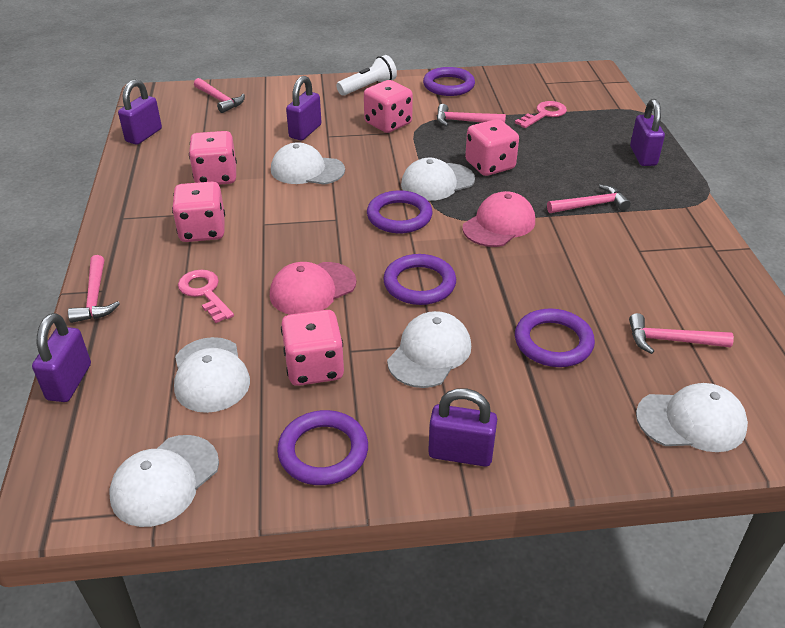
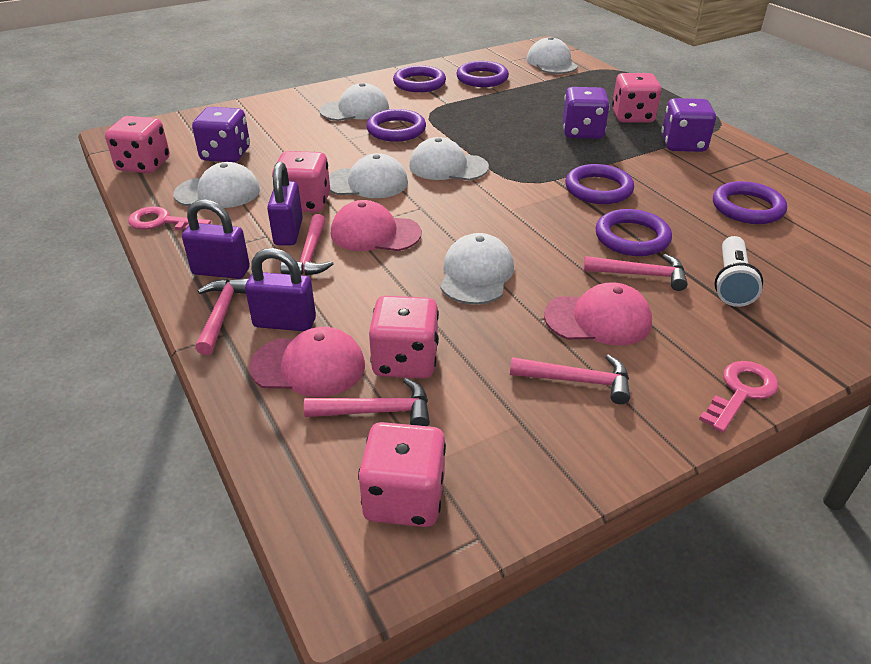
pink cap: 2 -> 3
purple dice: 0 -> 3
purple padlock: 5 -> 3
purple ring: 5 -> 6

